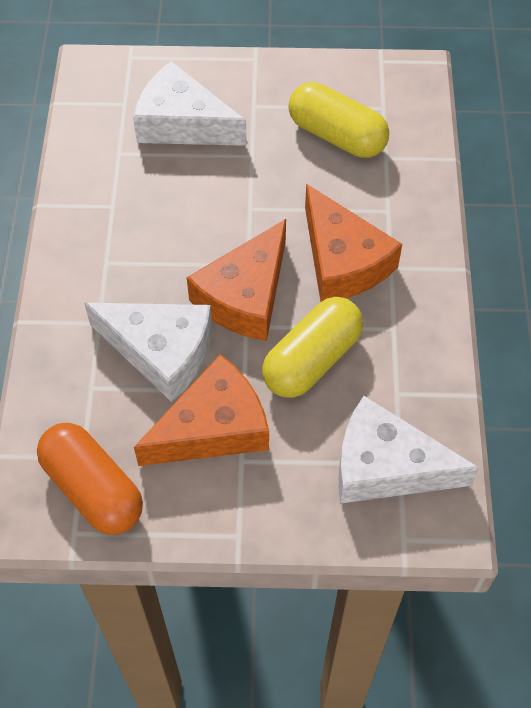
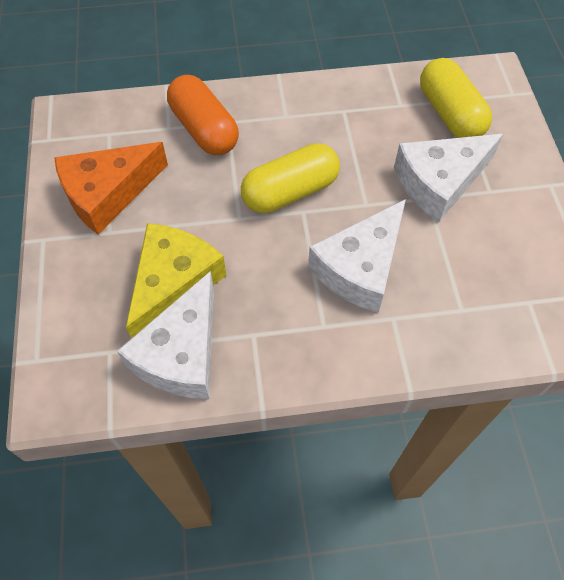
orange cheese: 3 -> 1
yellow cheese: 0 -> 1

